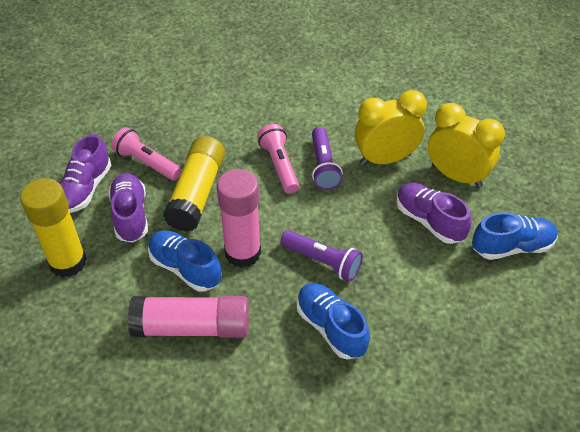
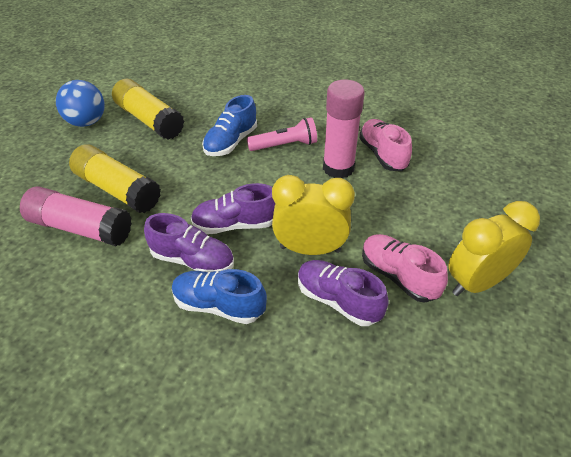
blue ball: 0 -> 1
blue shoe: 3 -> 2
pink flashlight: 2 -> 1
pink shoe: 0 -> 2
purple flashlight: 2 -> 0

